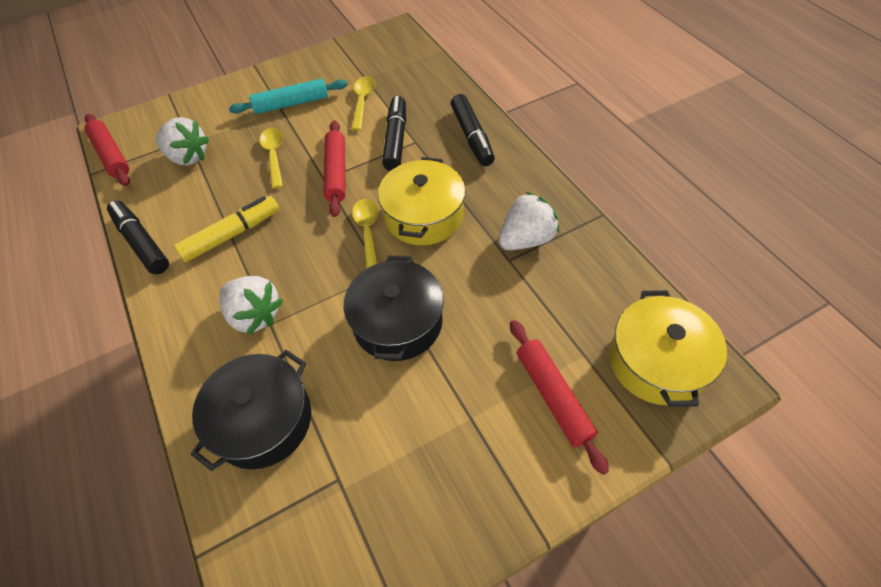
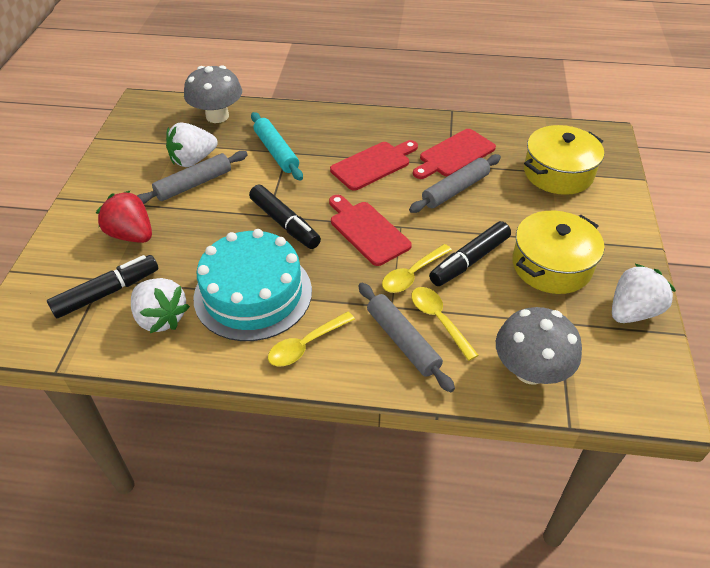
black pot: 2 -> 0
grey mushroom: 0 -> 2
grey rolling pin: 0 -> 3
red cutting board: 0 -> 3
red rolling pin: 3 -> 0
red strawberry: 0 -> 1
turquoise cake: 0 -> 1
yellow marker: 1 -> 0

